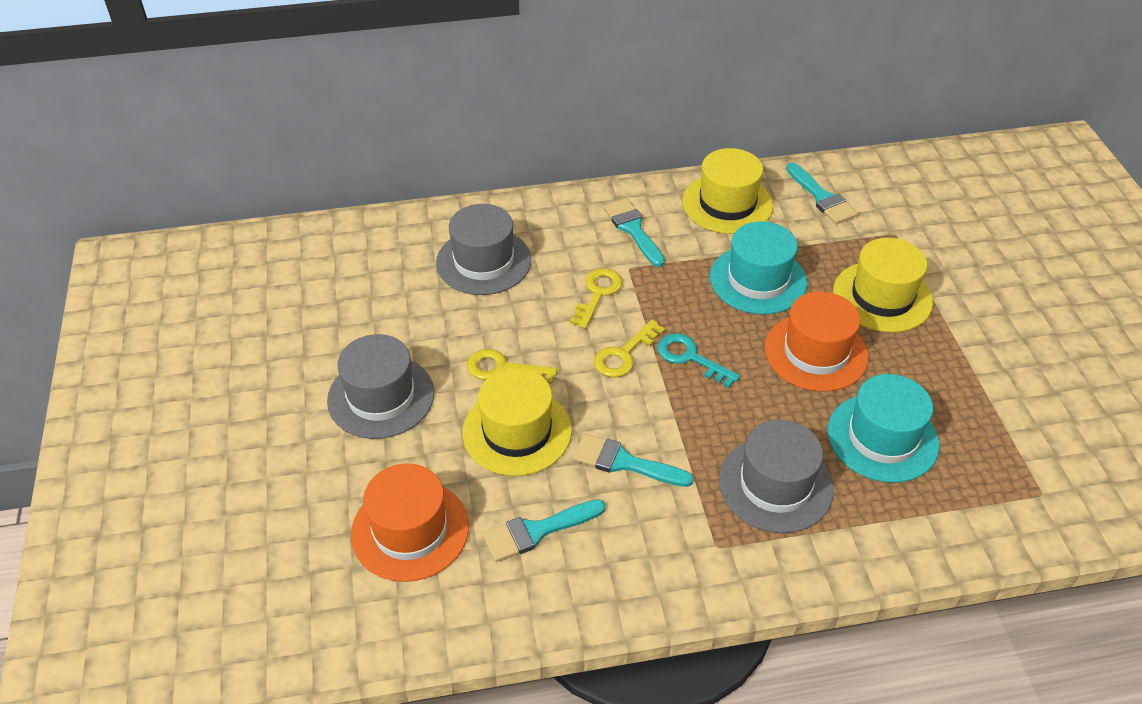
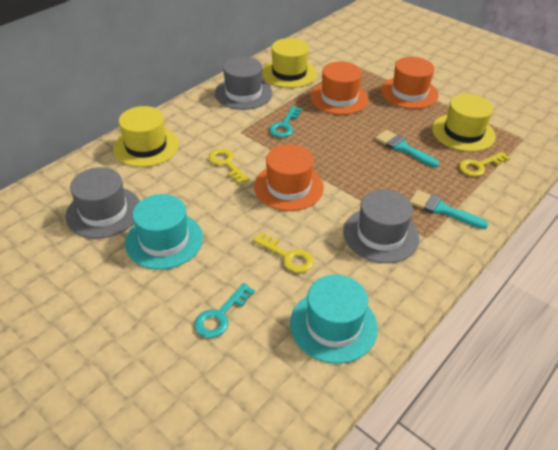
orange hat: 2 -> 3
turquoise brush: 4 -> 2
turquoise key: 1 -> 2

